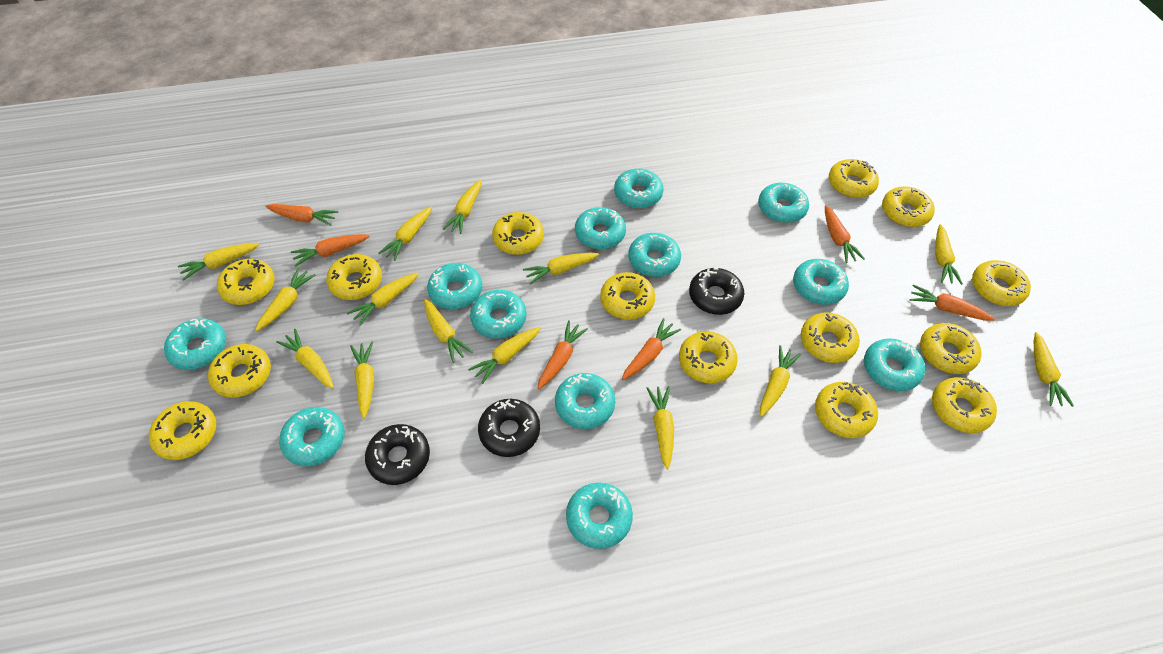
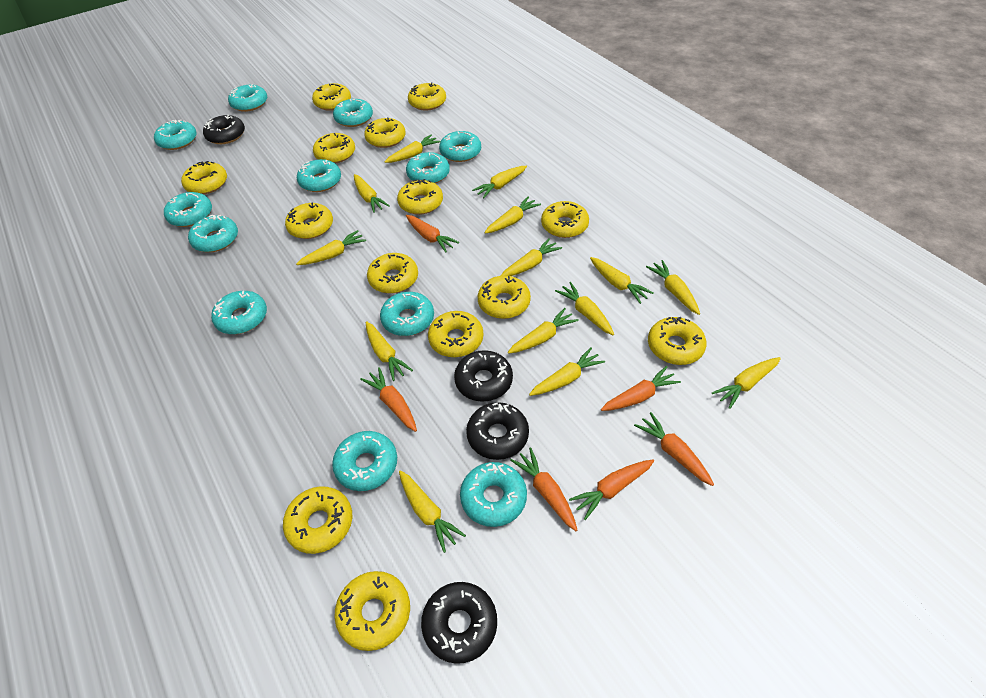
black donut: 3 -> 4

